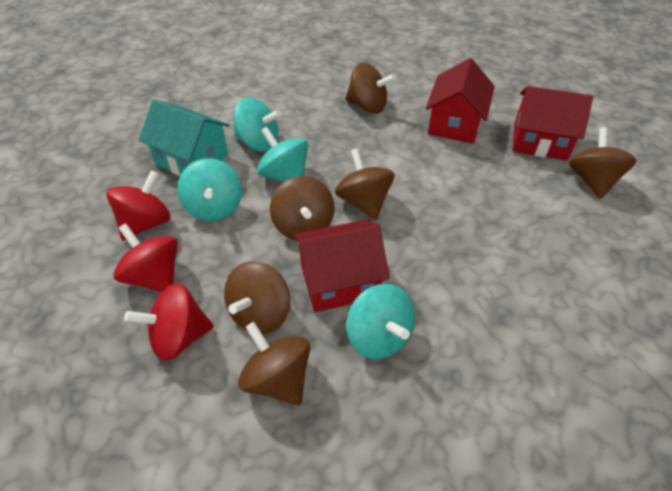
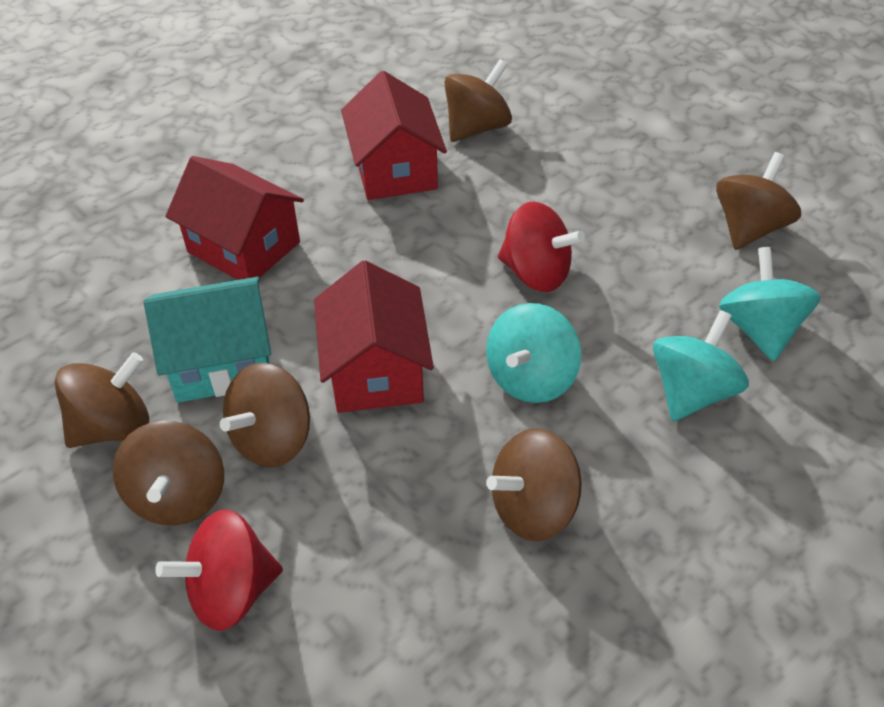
red spinning top: 3 -> 2
turquoise spinning top: 4 -> 3

